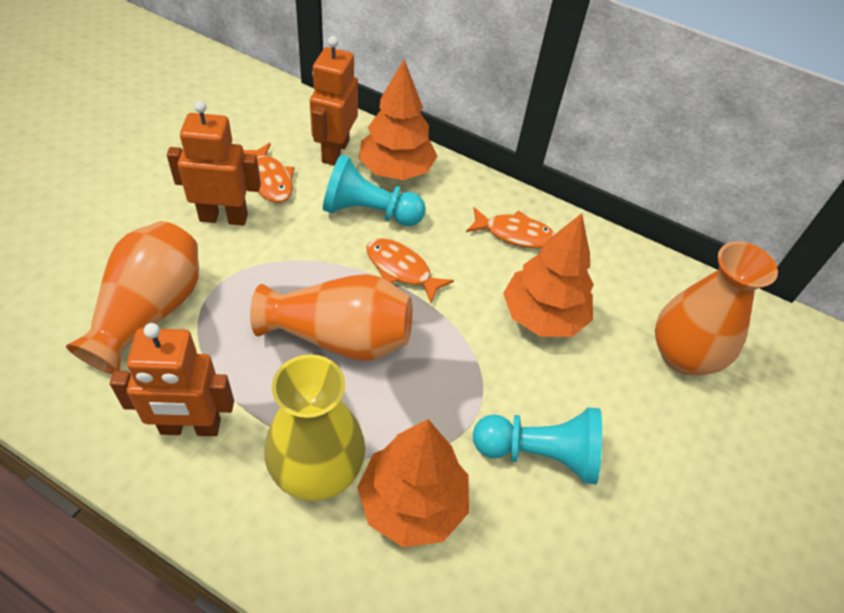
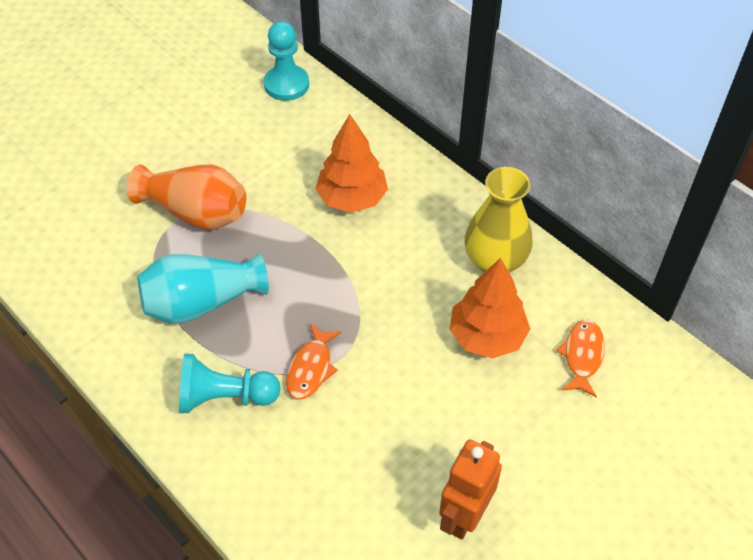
orange fish: 3 -> 2
orange robot: 3 -> 1
orange tree: 3 -> 2
orange vase: 3 -> 1
turquoise vase: 0 -> 1

